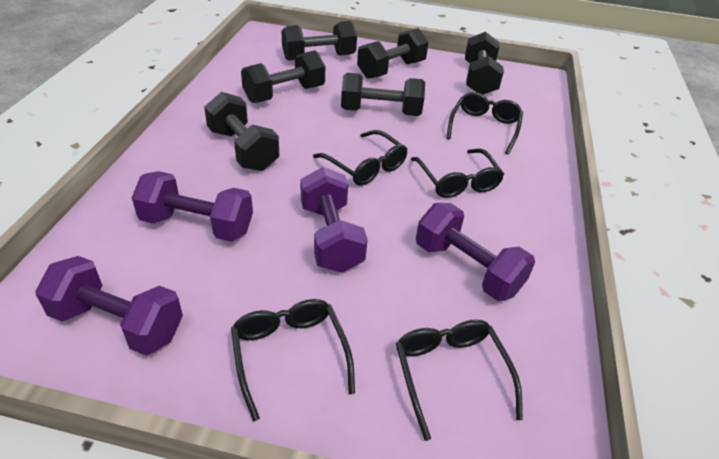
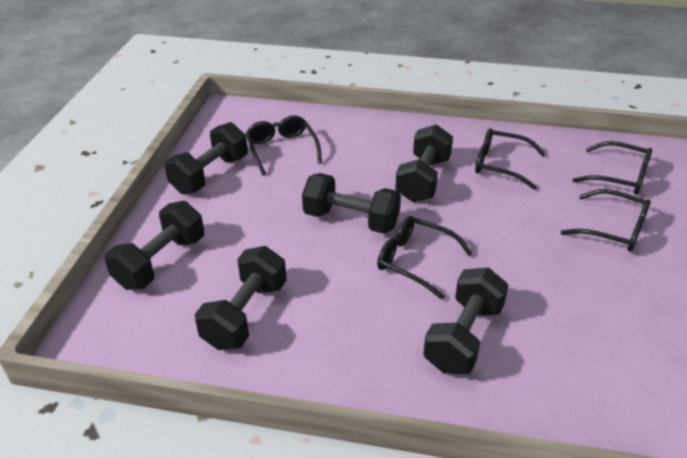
purple dumbbell: 4 -> 0

